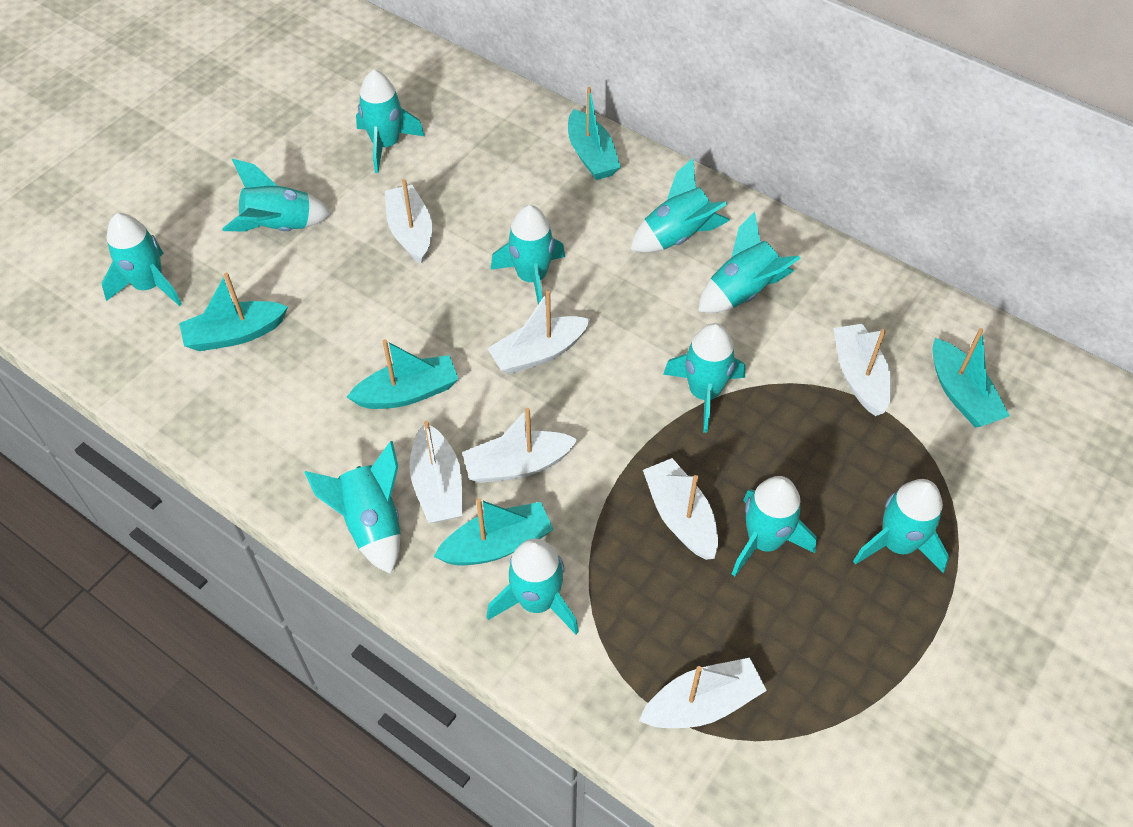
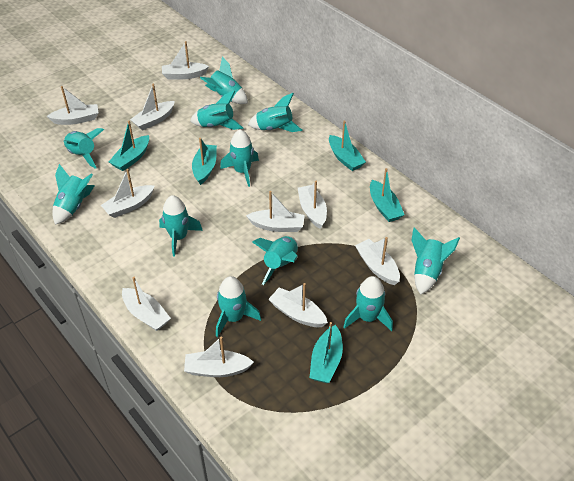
white boat: 7 -> 10

